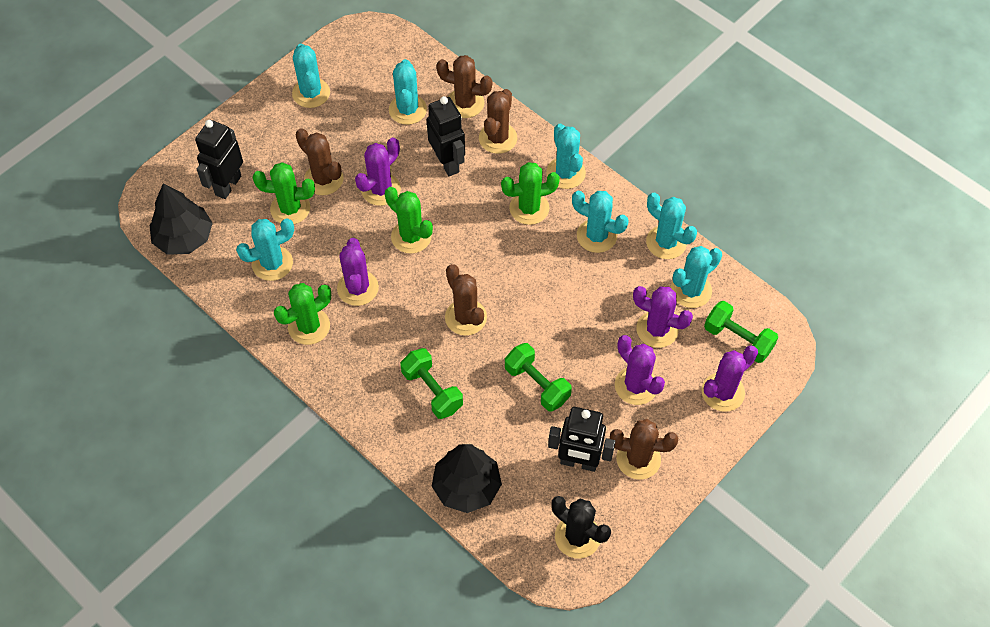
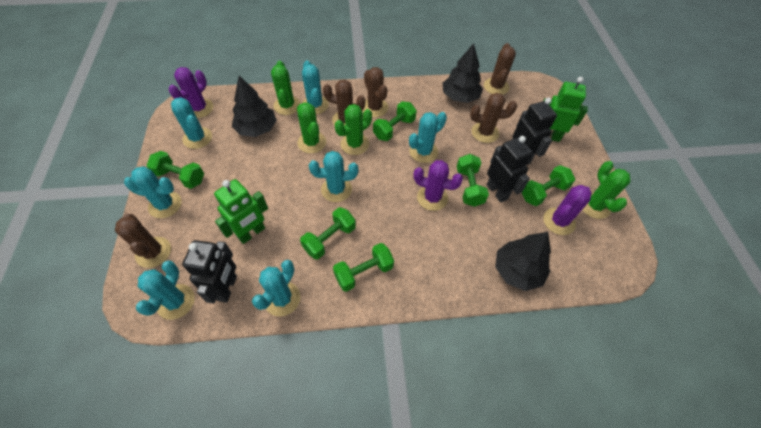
black cactus: 1 -> 0
black tree: 2 -> 3
green dumbbell: 3 -> 6
green robot: 0 -> 2
purple cactus: 5 -> 3

